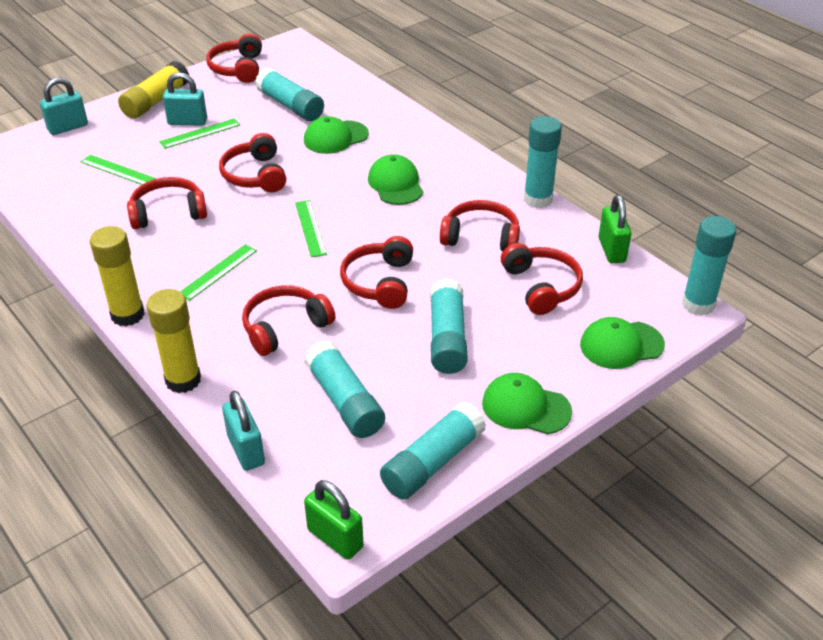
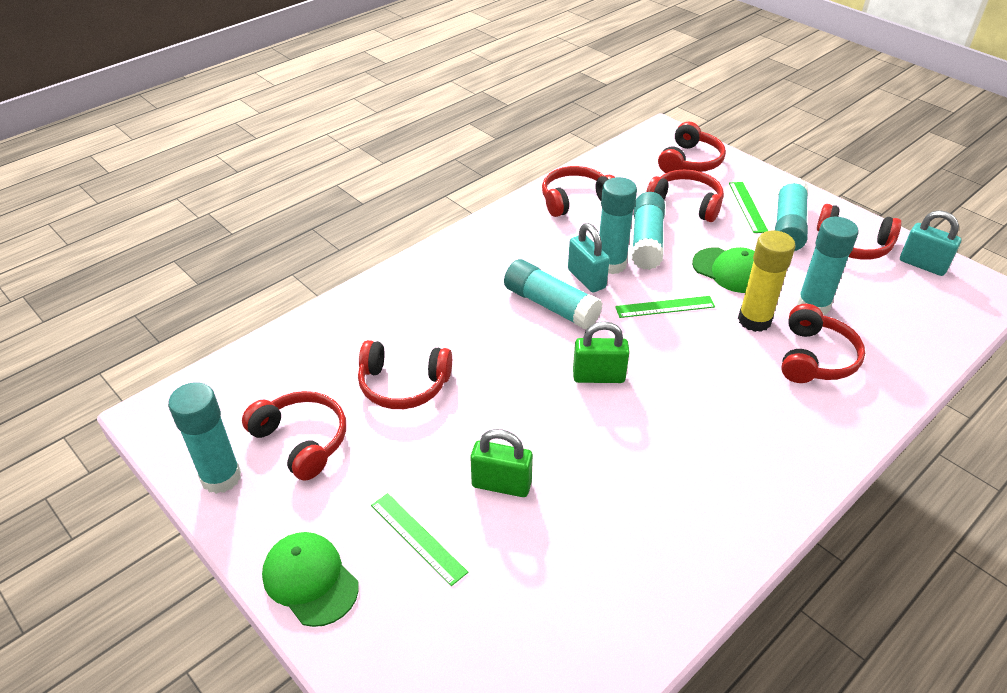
green cap: 4 -> 2
green ruler: 4 -> 3
turquoise padlock: 3 -> 2
yellow glue stick: 3 -> 1

